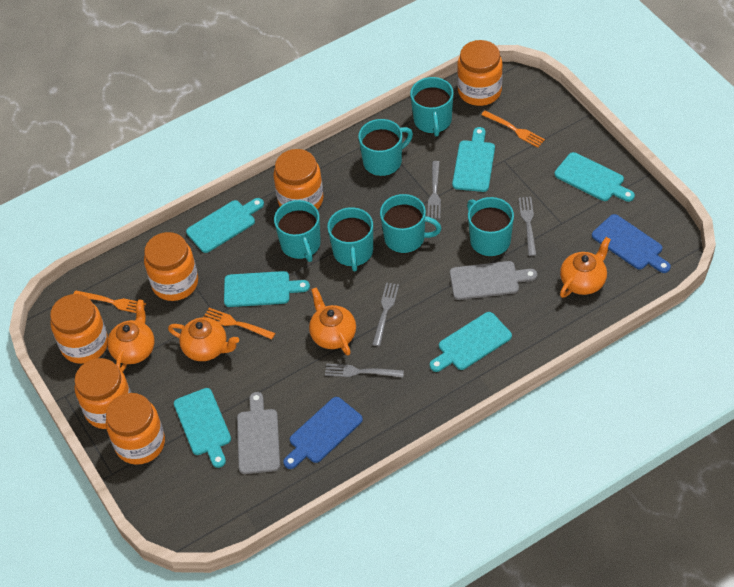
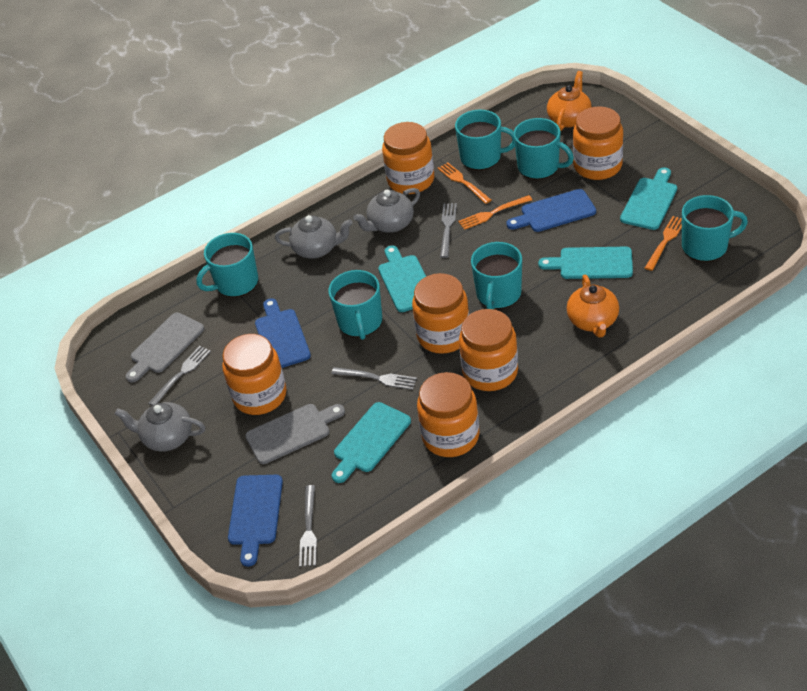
blue cutting board: 2 -> 3
grey teapot: 0 -> 3
orange teapot: 4 -> 2
turquoise cutting board: 6 -> 4

